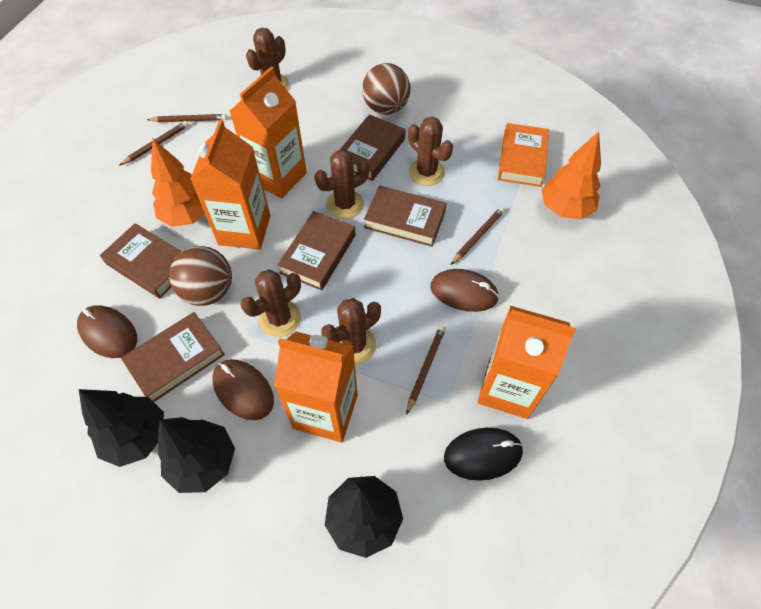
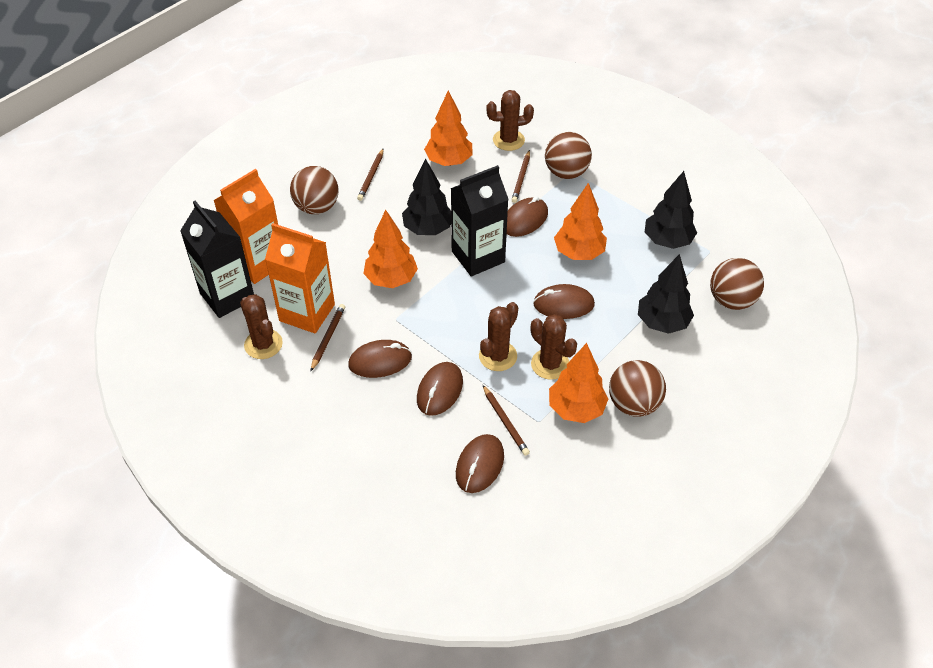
black carton: 0 -> 2
black mouse: 1 -> 0
brown ball: 2 -> 4
brown book: 5 -> 0
brown cactus: 5 -> 4
brown mouse: 3 -> 5
orange book: 1 -> 0
orange carton: 4 -> 2
orange tree: 2 -> 4

